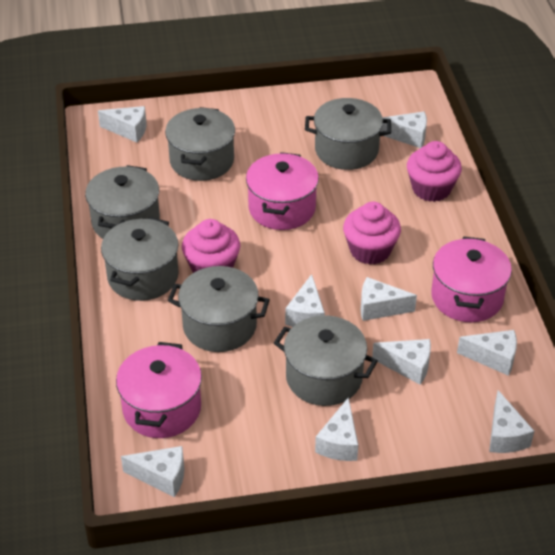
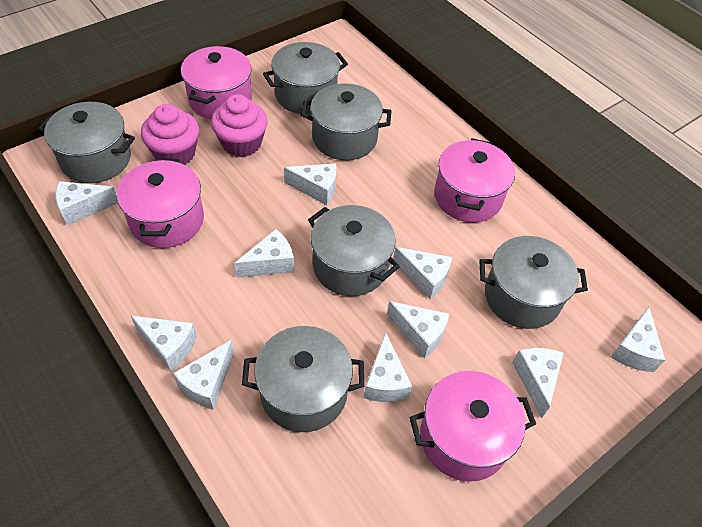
pink cupcake: 3 -> 2
pink pot: 3 -> 4
white cheese: 9 -> 10

